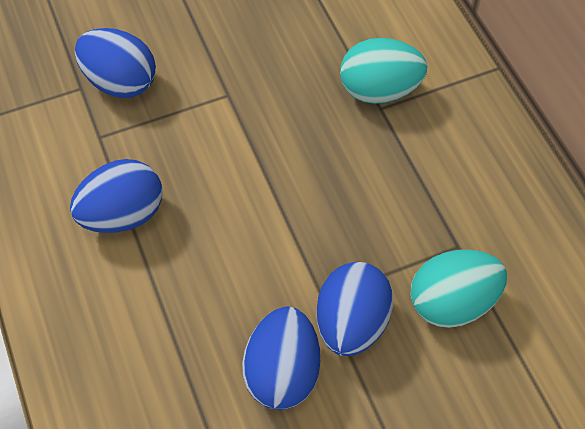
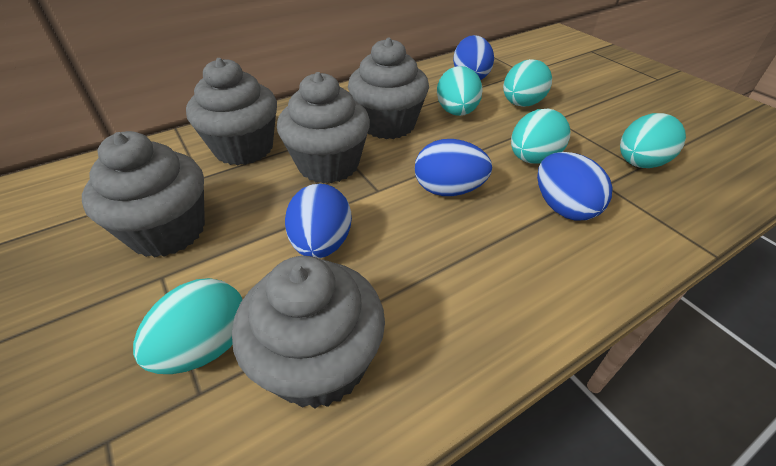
grey cupcake: 0 -> 5
turquoise egg: 2 -> 5

